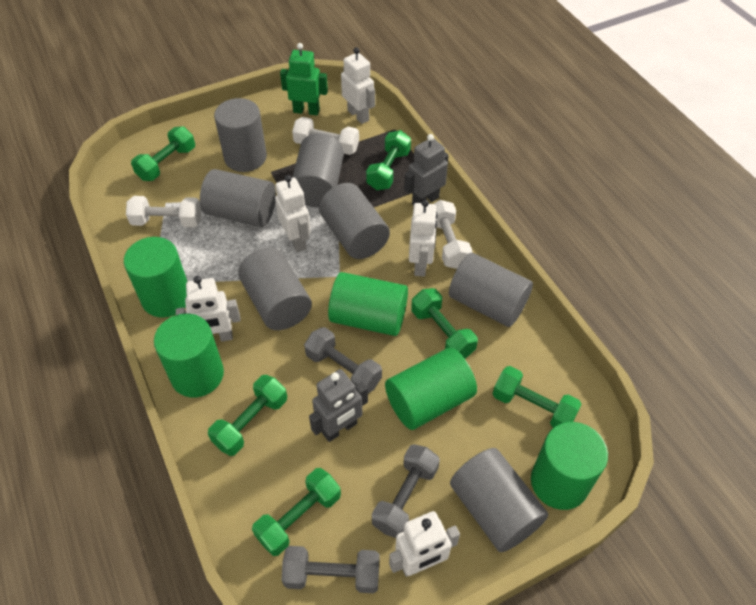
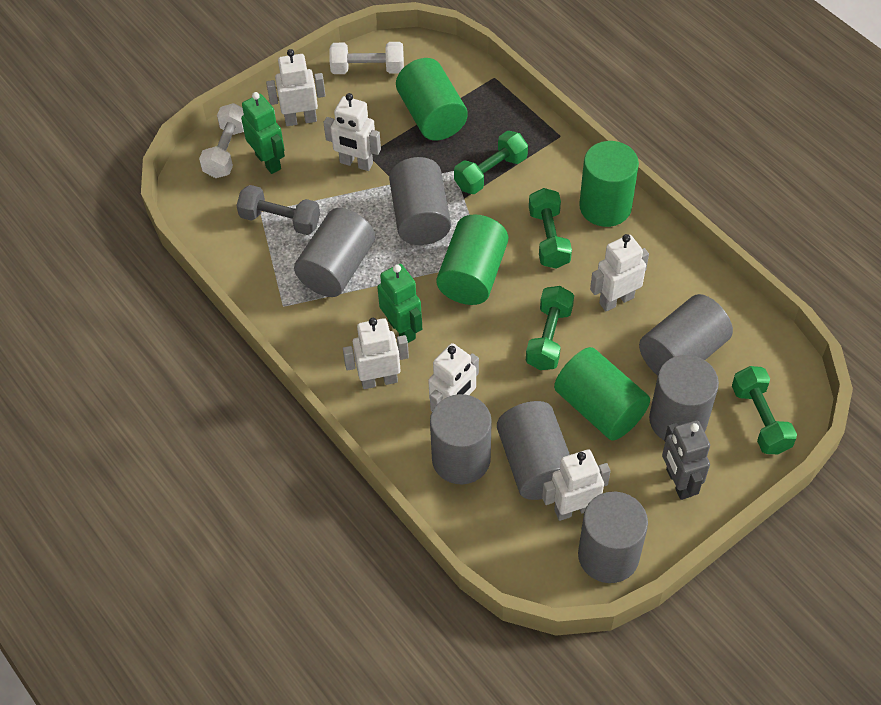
green cylinder: 5 -> 4
green dumbbell: 6 -> 4
green robot: 1 -> 2
grey dumbbell: 3 -> 1
grey robot: 2 -> 1
white dumbbell: 3 -> 2
white robot: 5 -> 6

